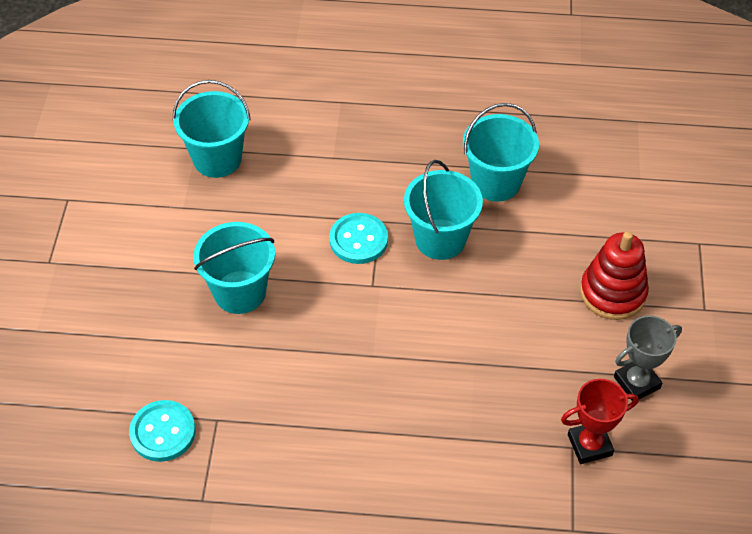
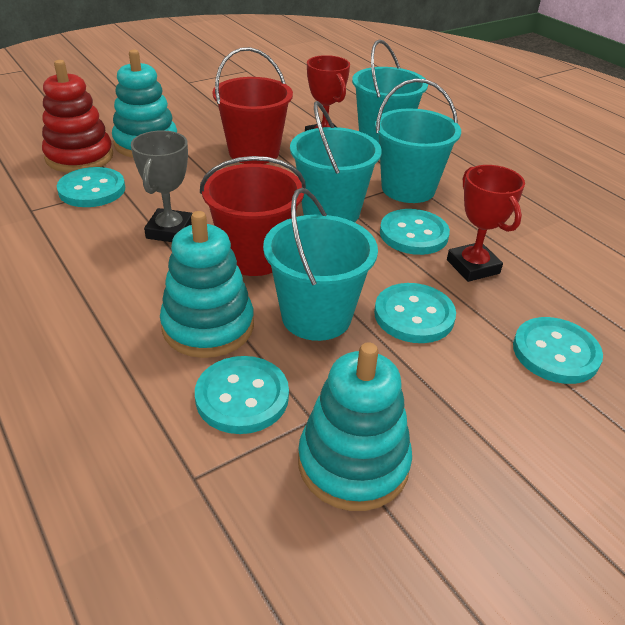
red bucket: 0 -> 2
red trophy: 1 -> 2
turquoise button: 2 -> 5
turquoise stacking toy: 0 -> 3

